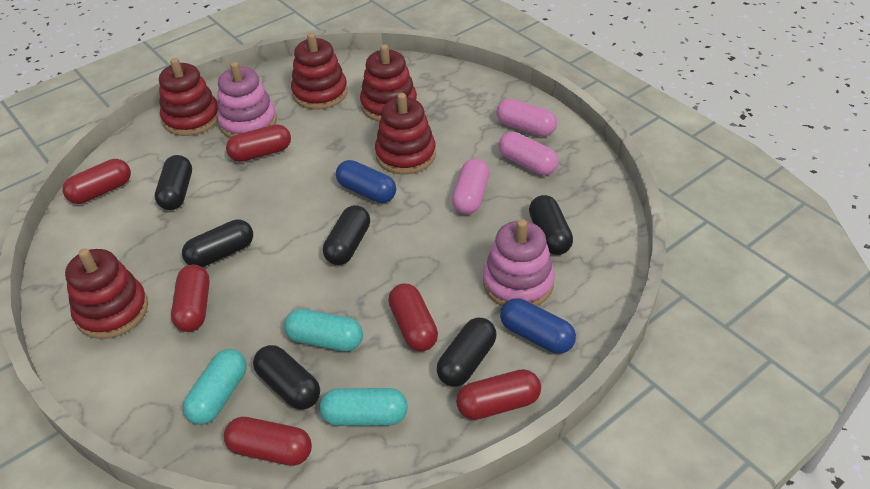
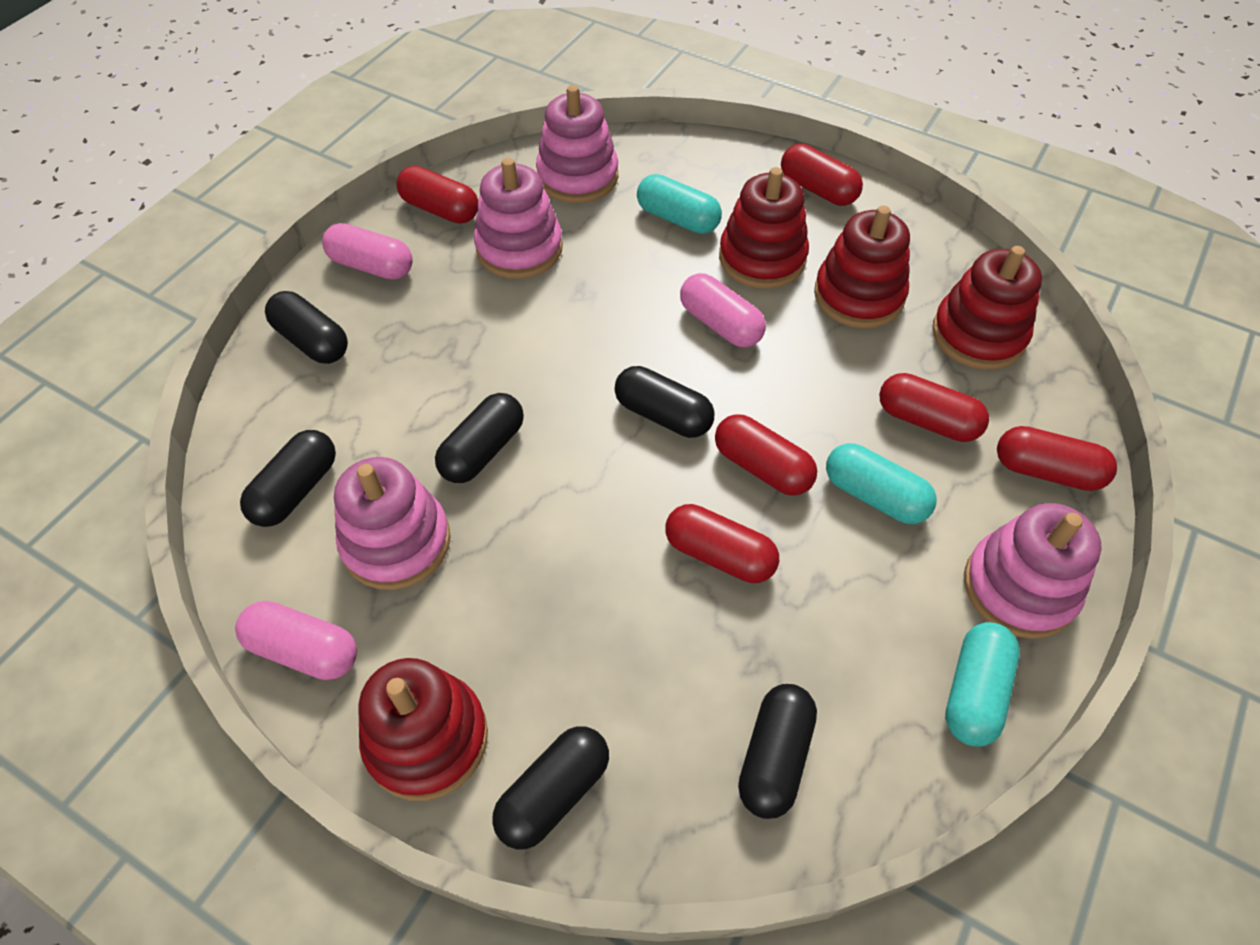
blue capsule: 2 -> 0
pink stacking toy: 2 -> 4
red stacking toy: 5 -> 4

